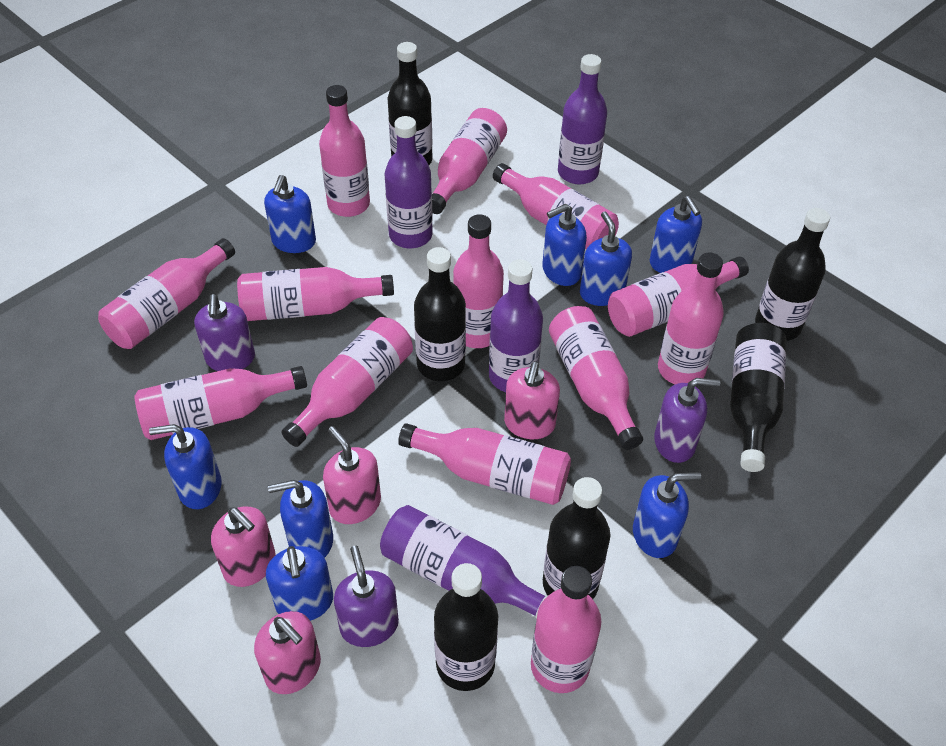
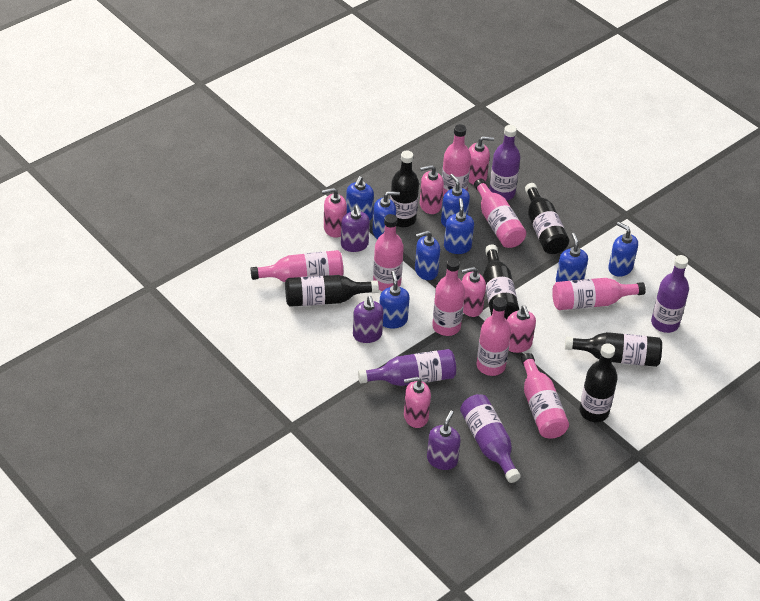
pink bottle: 13 -> 8
pink soap dispenser: 4 -> 6

